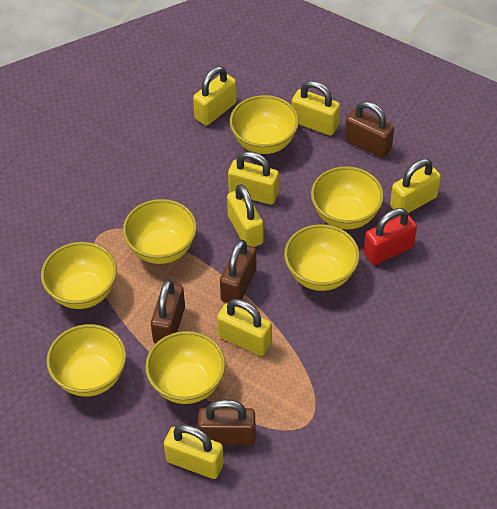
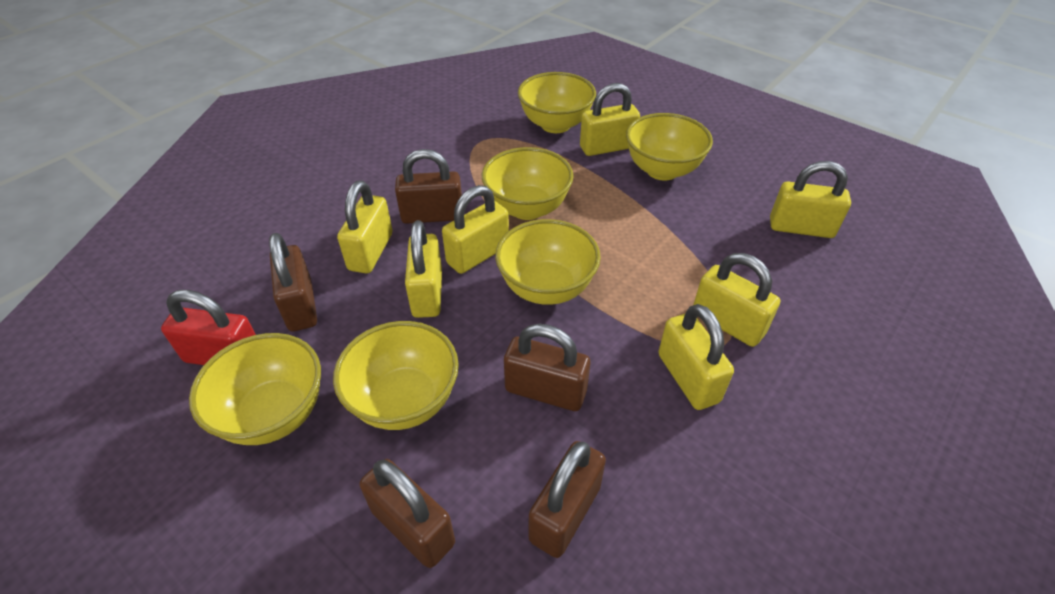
brown padlock: 4 -> 5
yellow bowl: 7 -> 6

